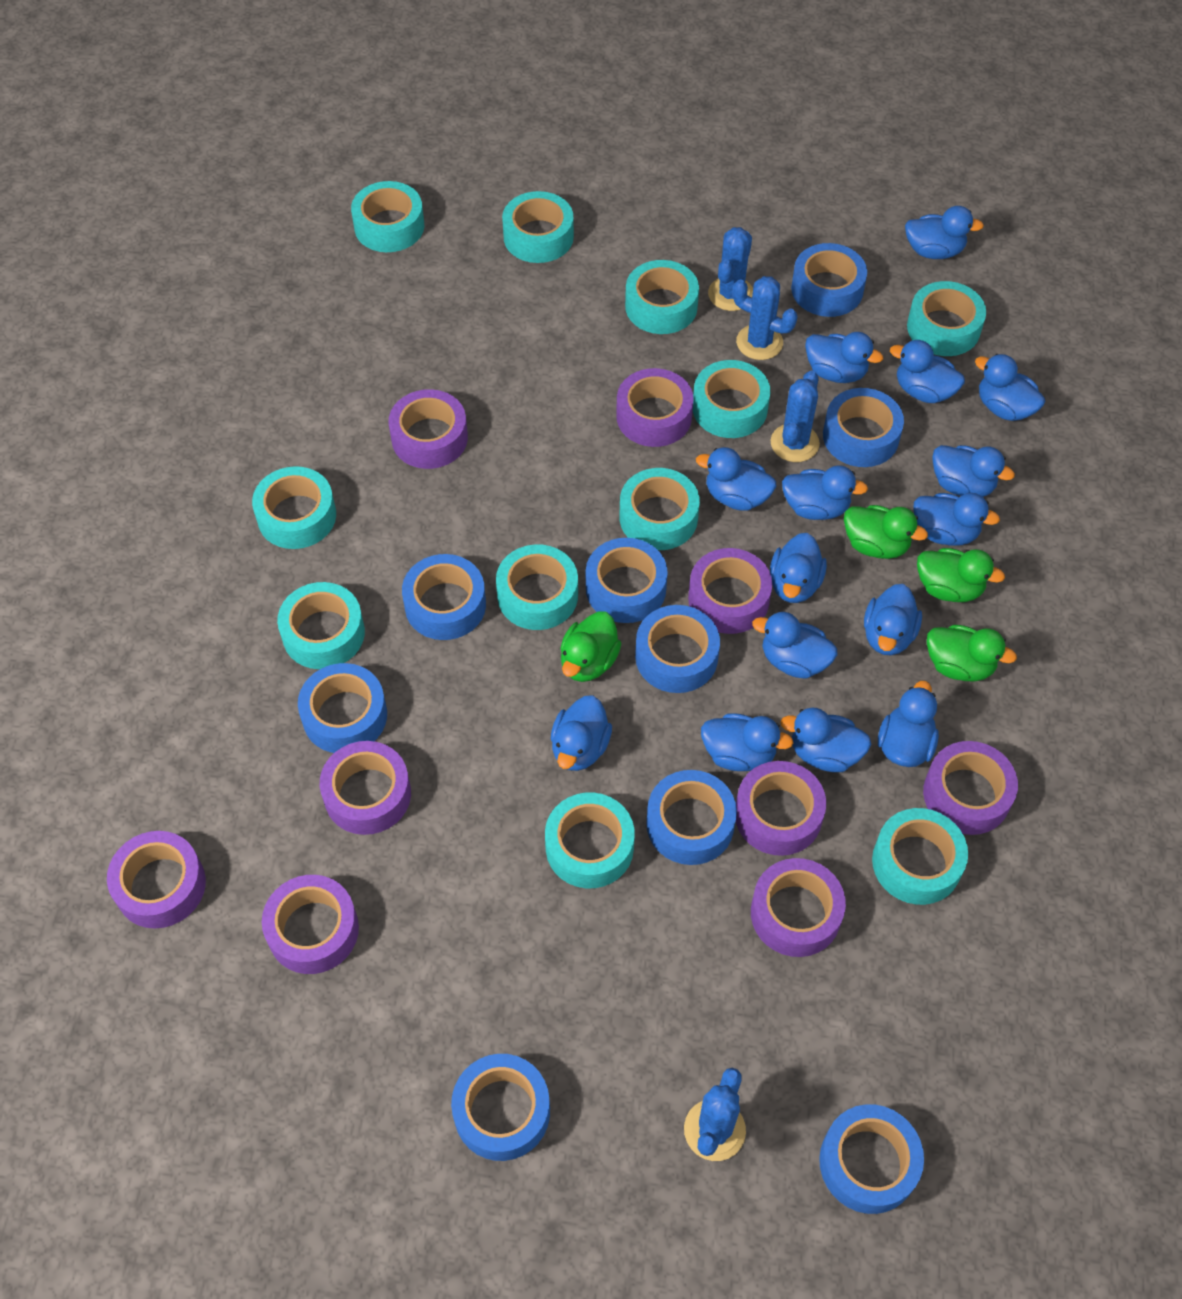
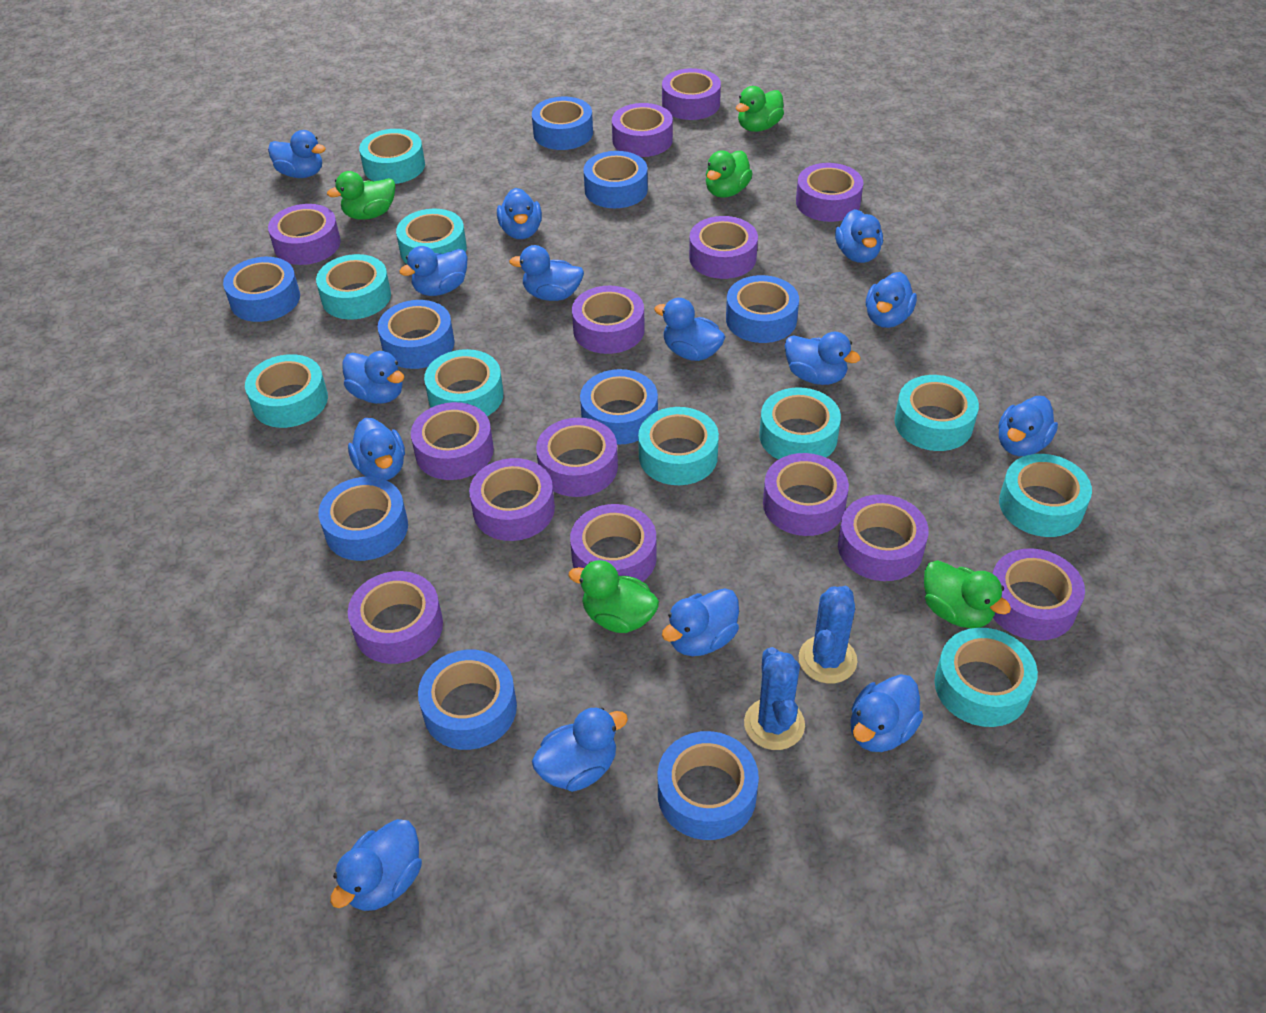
blue cactus: 4 -> 2
green duck: 4 -> 5
purple tape: 9 -> 14
turquoise tape: 11 -> 10

